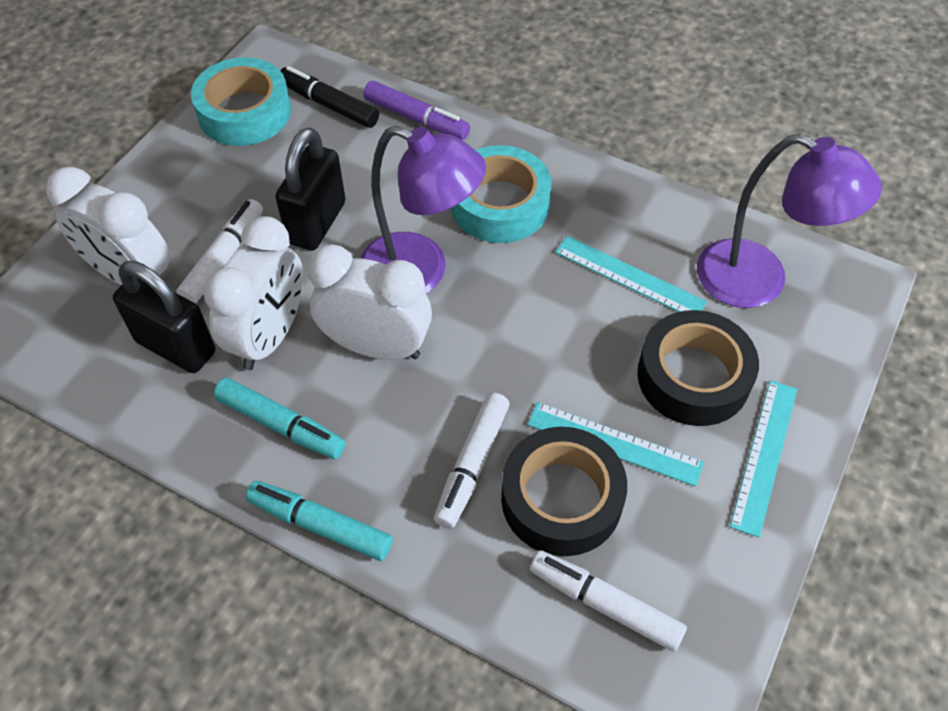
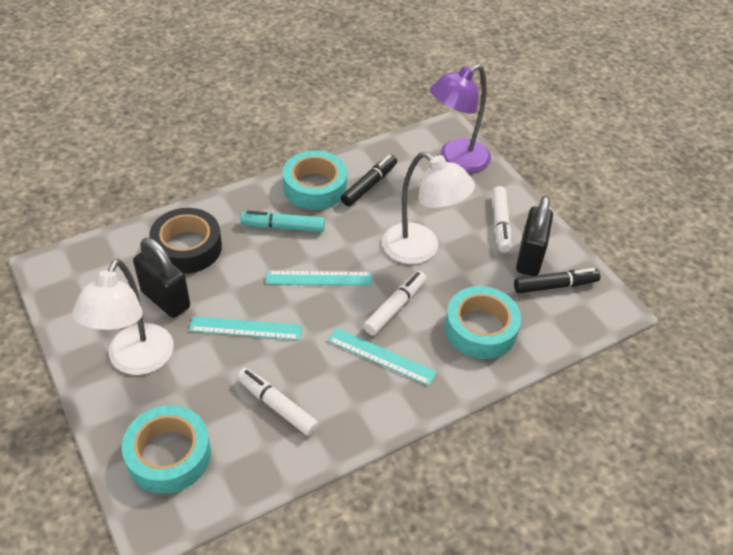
black marker: 1 -> 2
black tape: 2 -> 1
purple lamp: 2 -> 1
purple marker: 1 -> 0
turquoise marker: 2 -> 1
turquoise tape: 2 -> 3
white clock: 3 -> 0
white lamp: 0 -> 2

